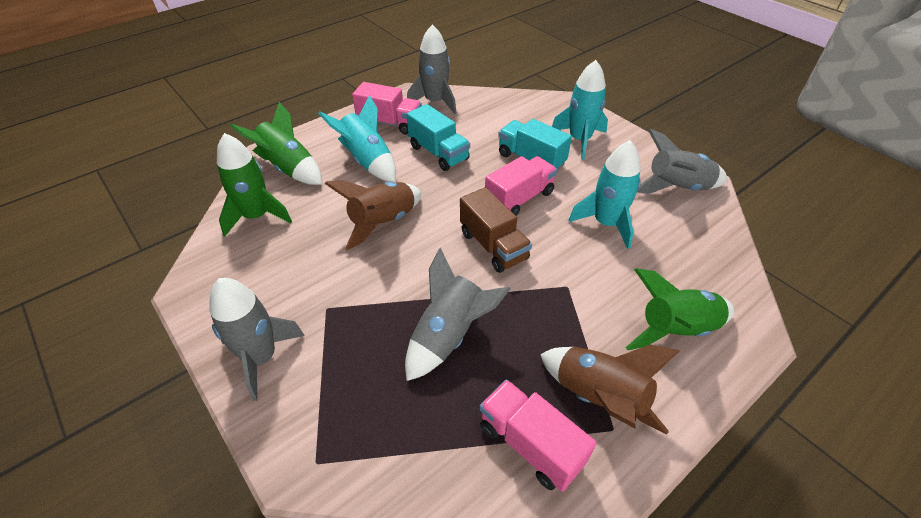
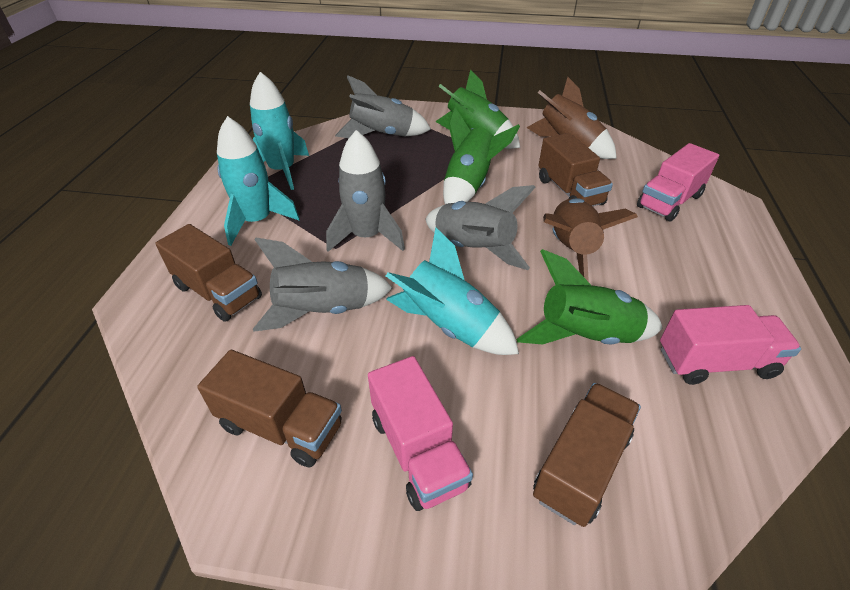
brown truck: 1 -> 4
turquoise truck: 2 -> 0

